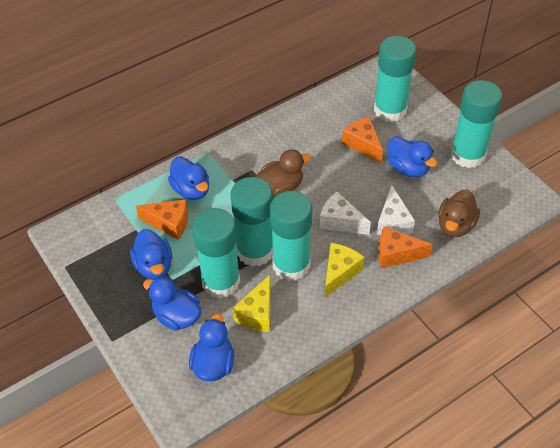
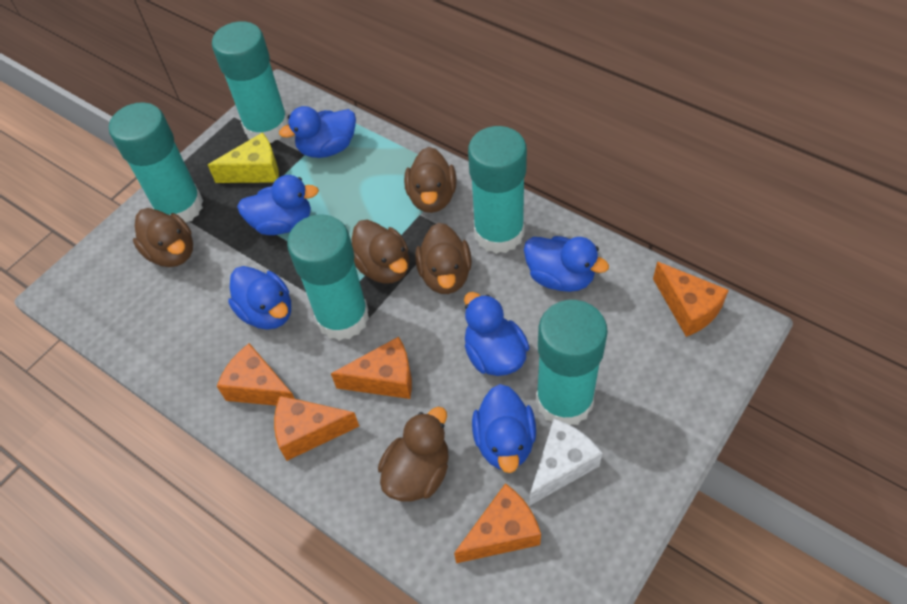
blue duck: 5 -> 6
brown duck: 2 -> 5
orange cheese: 3 -> 5
white cheese: 2 -> 1
yellow cheese: 2 -> 1

